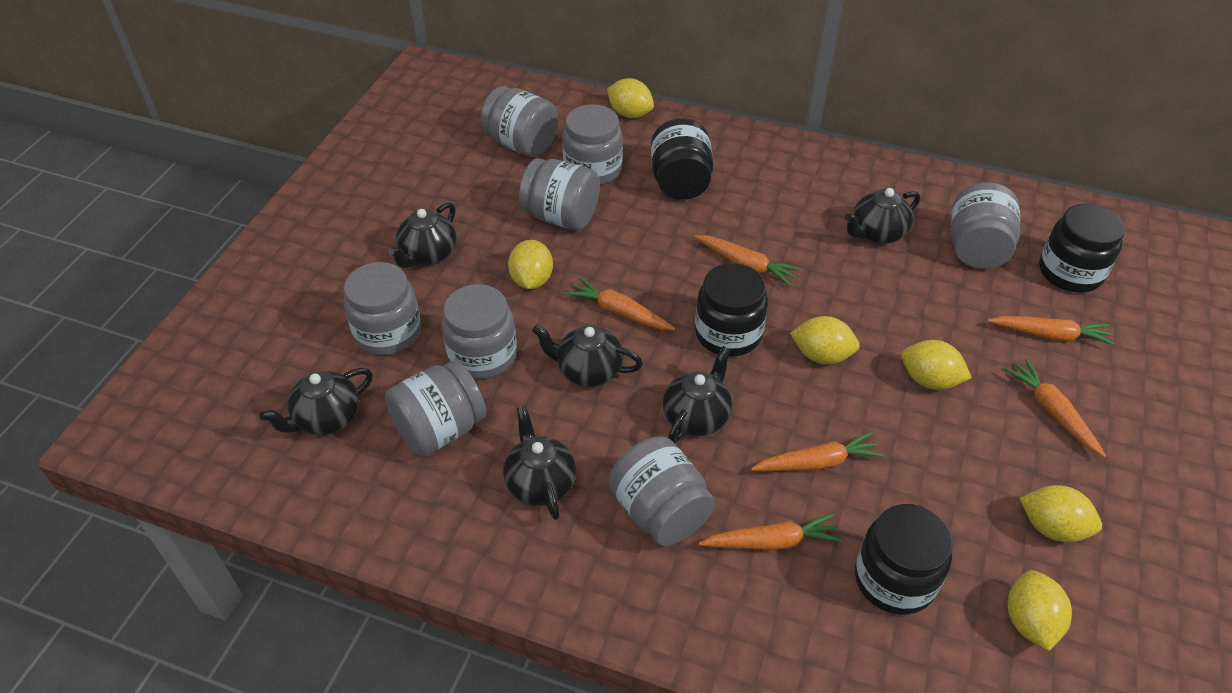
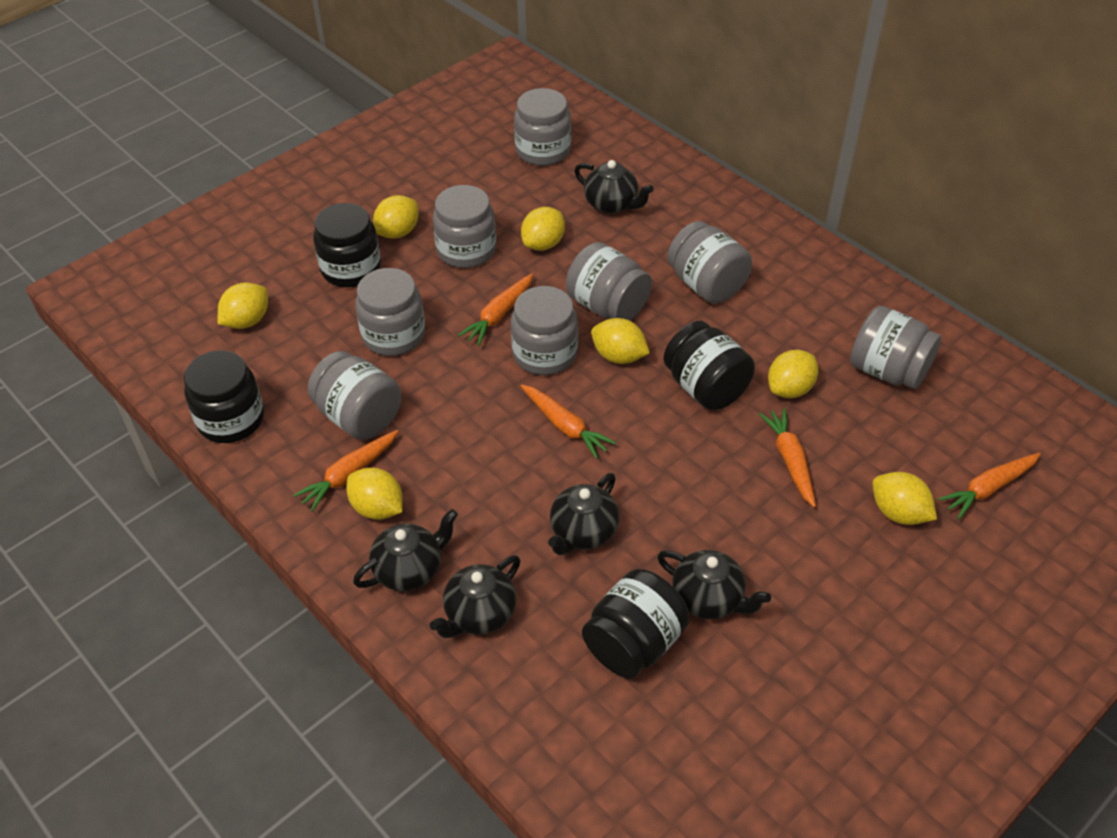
black teapot: 6 -> 5
orange carrot: 6 -> 5
yellow lemon: 6 -> 7

